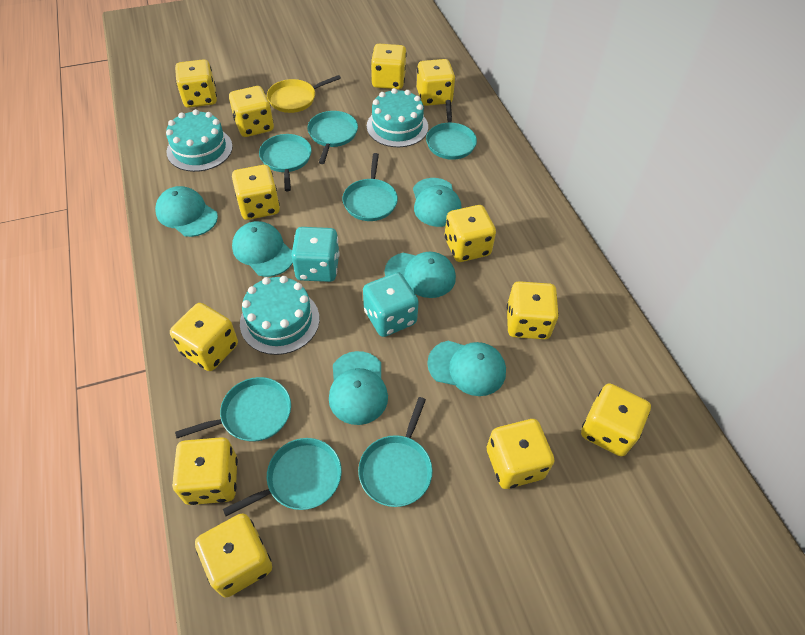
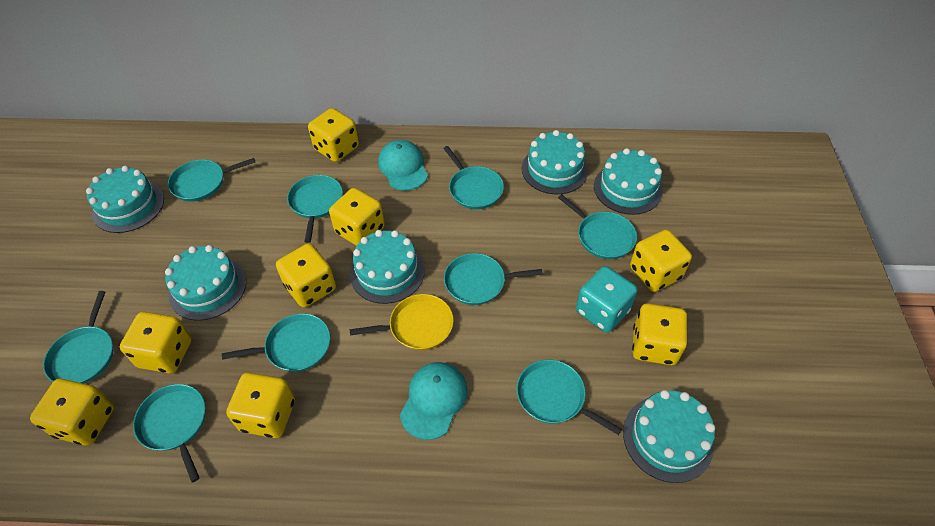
turquoise cake: 3 -> 6
turquoise cap: 6 -> 2
turquoise dice: 2 -> 1
turquoise pan: 7 -> 9
yellow dice: 12 -> 8

